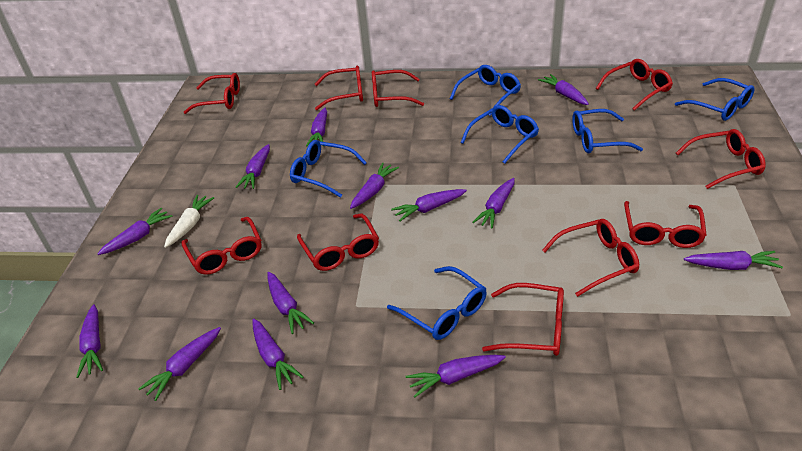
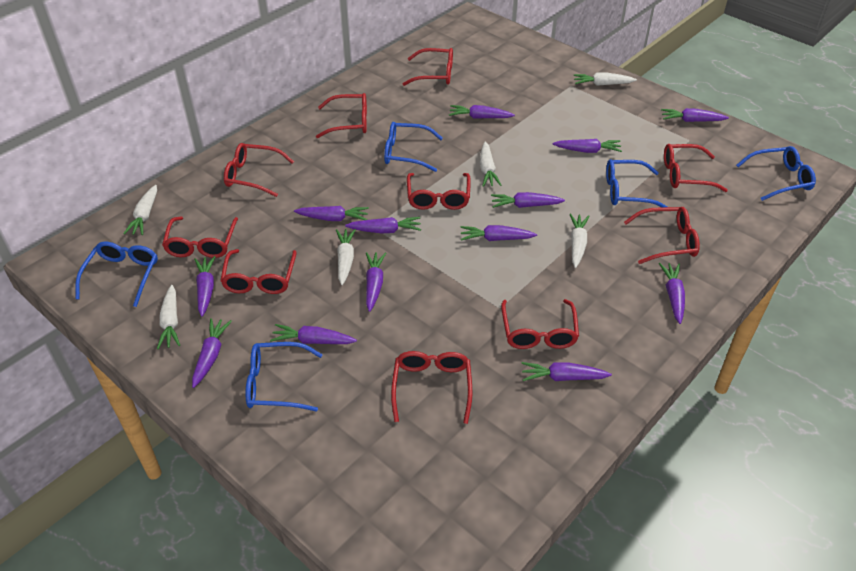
blue glasses: 6 -> 5
white carrot: 1 -> 6

